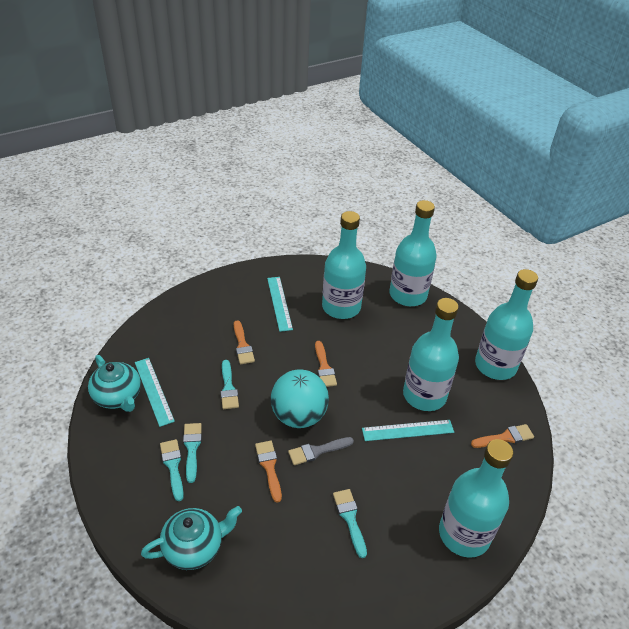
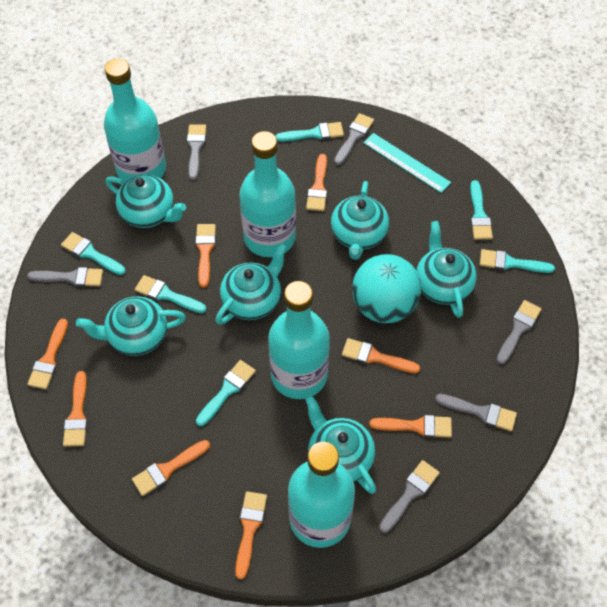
grey brush: 1 -> 6
orange brush: 4 -> 8
turquoise bottle: 5 -> 4
turquoise brush: 4 -> 6
turquoise ruler: 3 -> 1
turquoise teapot: 2 -> 6

